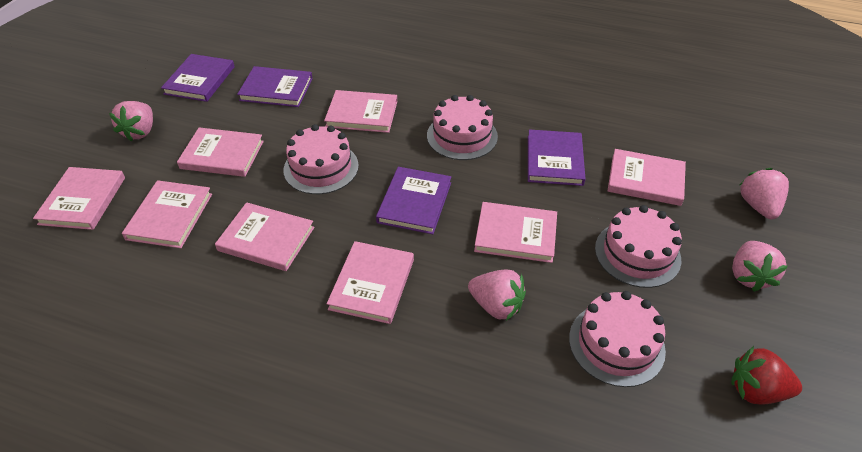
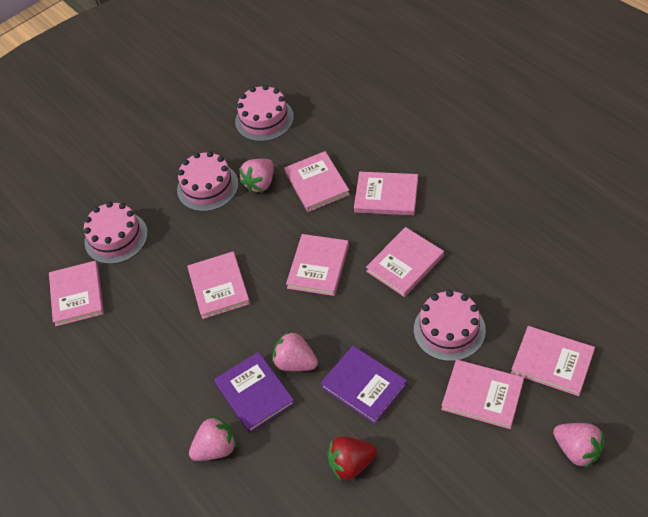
purple book: 4 -> 2

